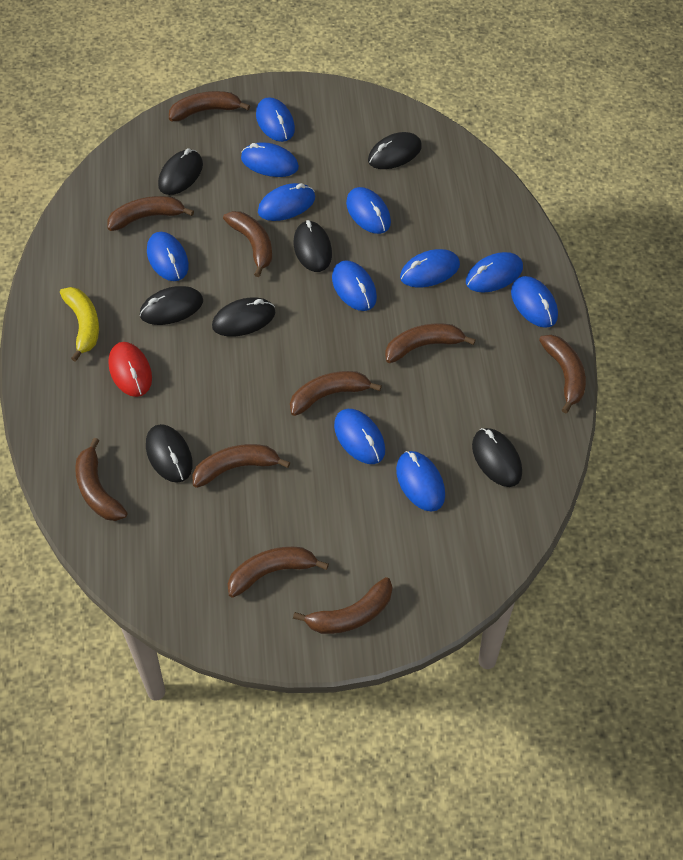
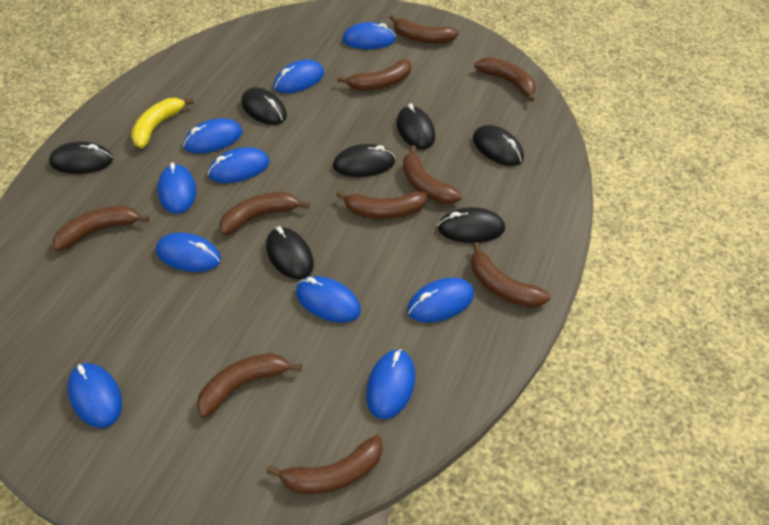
blue mouse: 11 -> 10
red mouse: 1 -> 0

